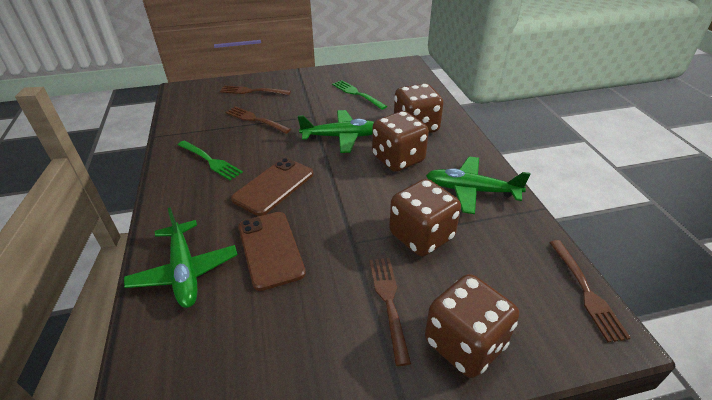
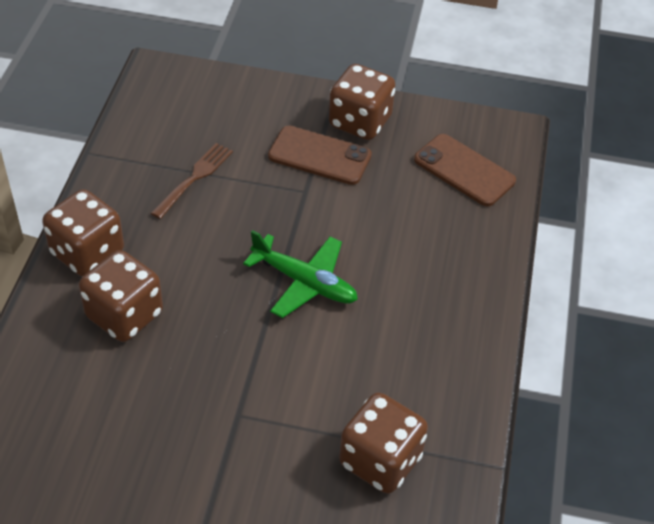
brown fork: 4 -> 1
green fork: 2 -> 0
green plane: 3 -> 1

